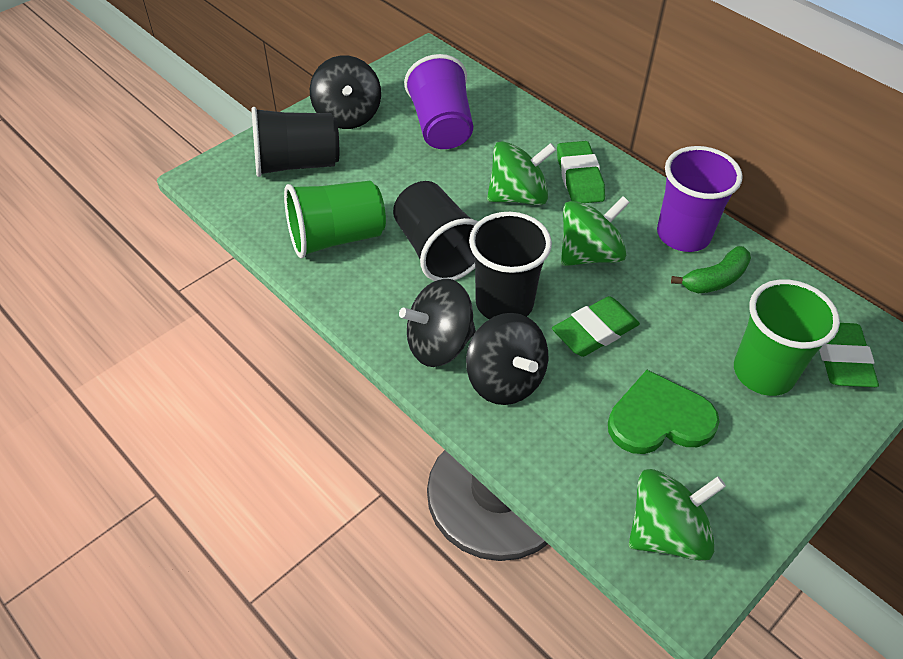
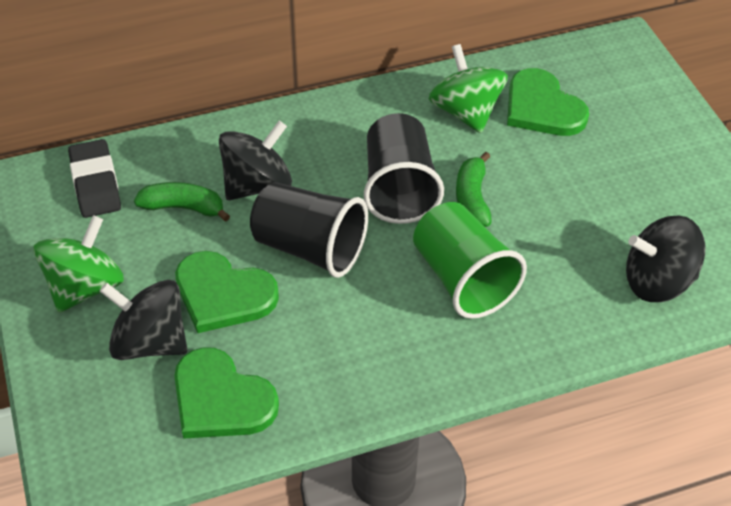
black cup: 3 -> 2
black eraser: 0 -> 1
green banana: 1 -> 2
green cup: 2 -> 1
green eraser: 3 -> 0
green heart: 1 -> 3
green spinning top: 3 -> 2
purple cup: 2 -> 0

